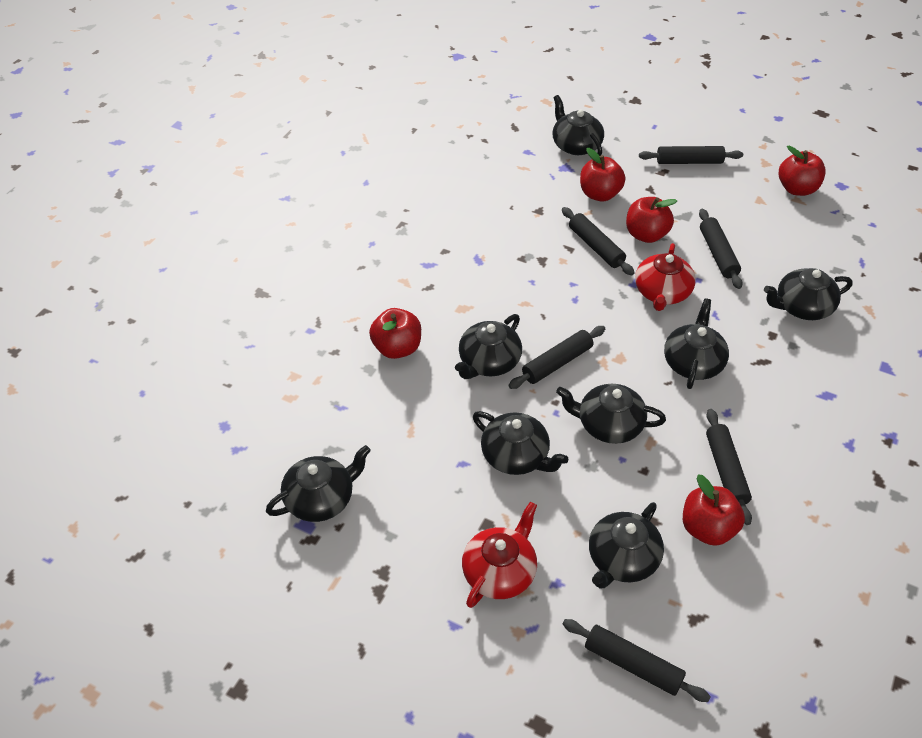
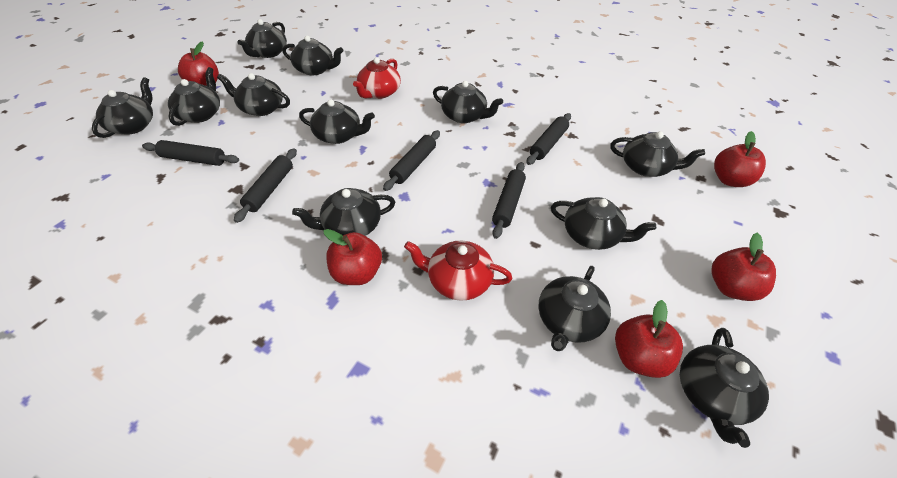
black rolling pin: 6 -> 5
black teapot: 8 -> 12

